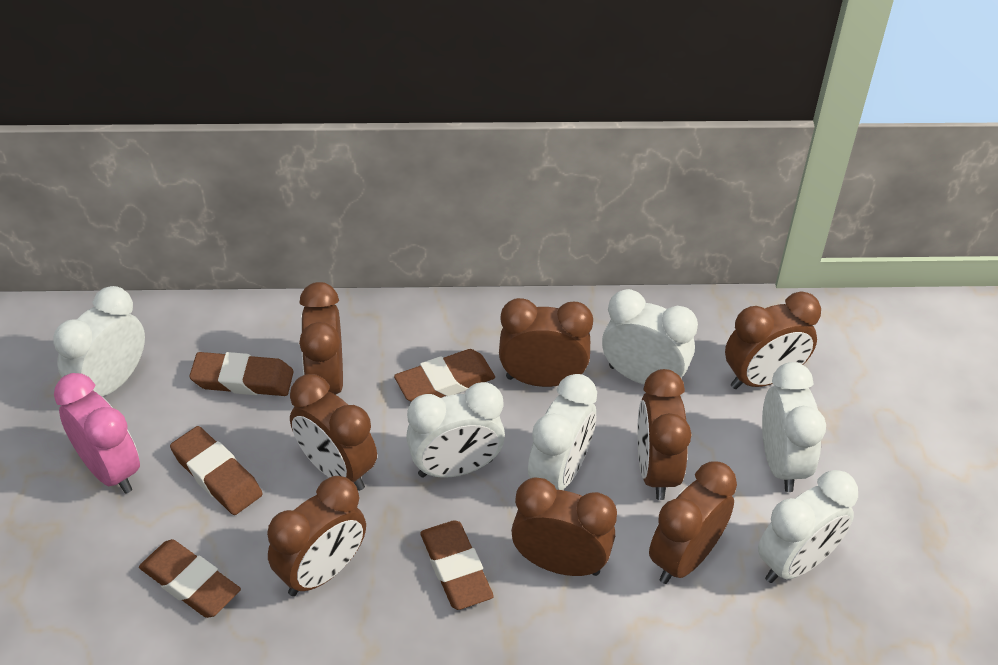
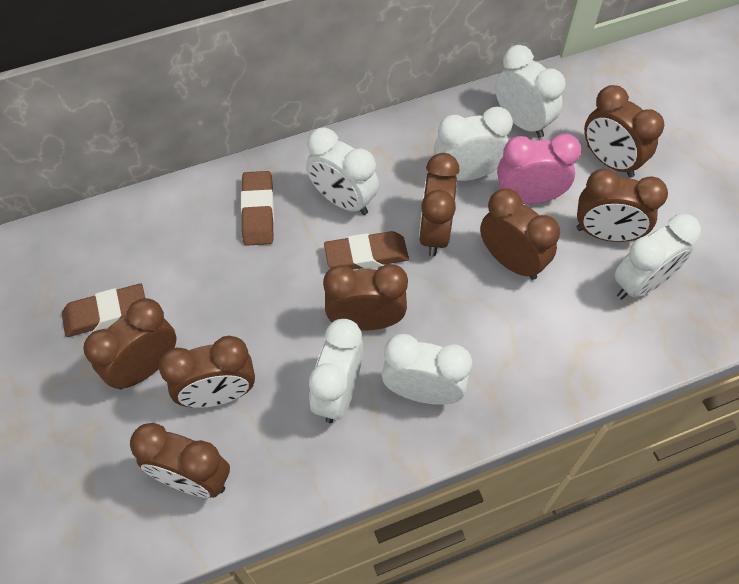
brown eraser: 5 -> 3

